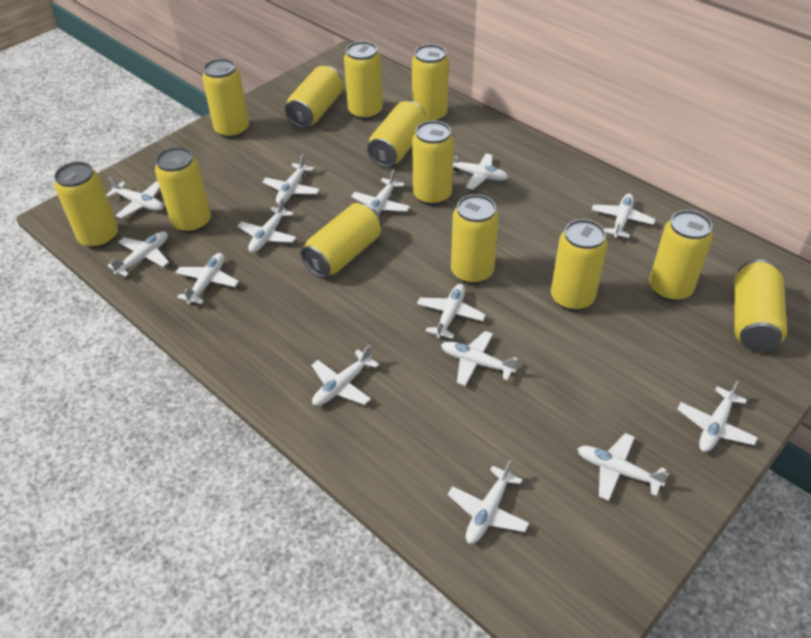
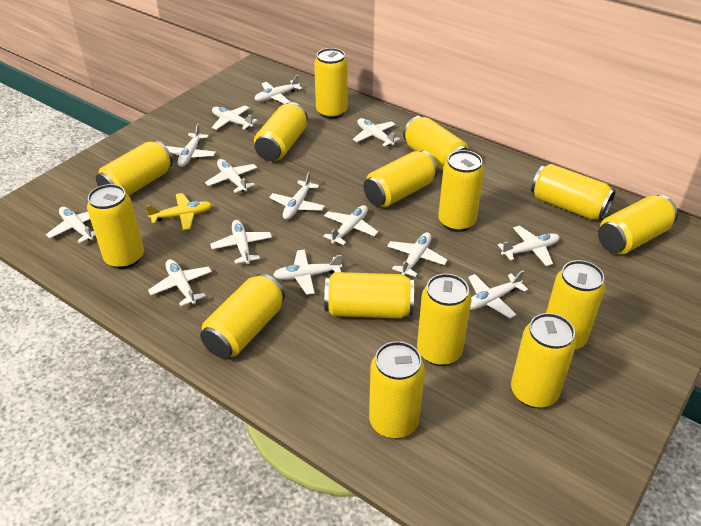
yellow can: 13 -> 15
yellow plane: 0 -> 1

